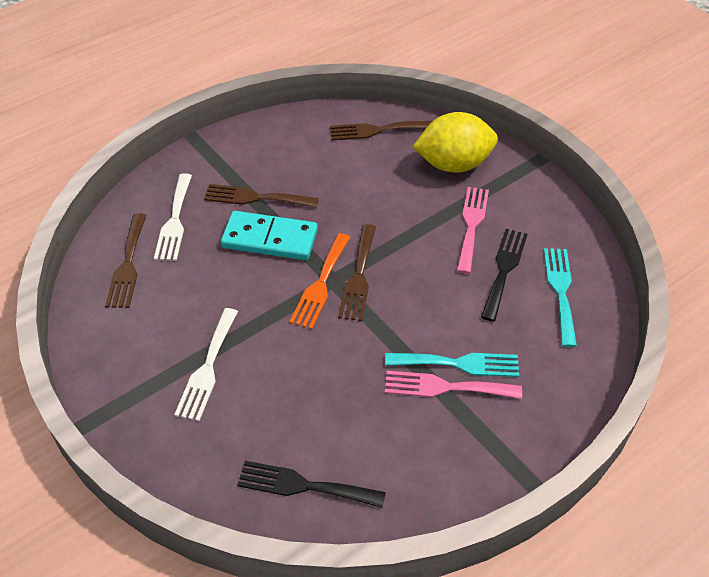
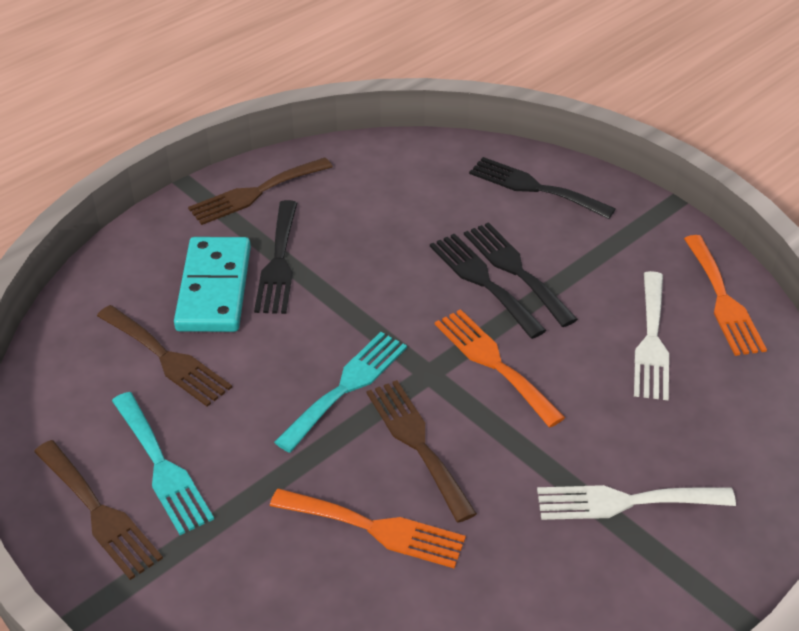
black fork: 2 -> 4
orange fork: 1 -> 3
pink fork: 2 -> 0
yellow lemon: 1 -> 0

